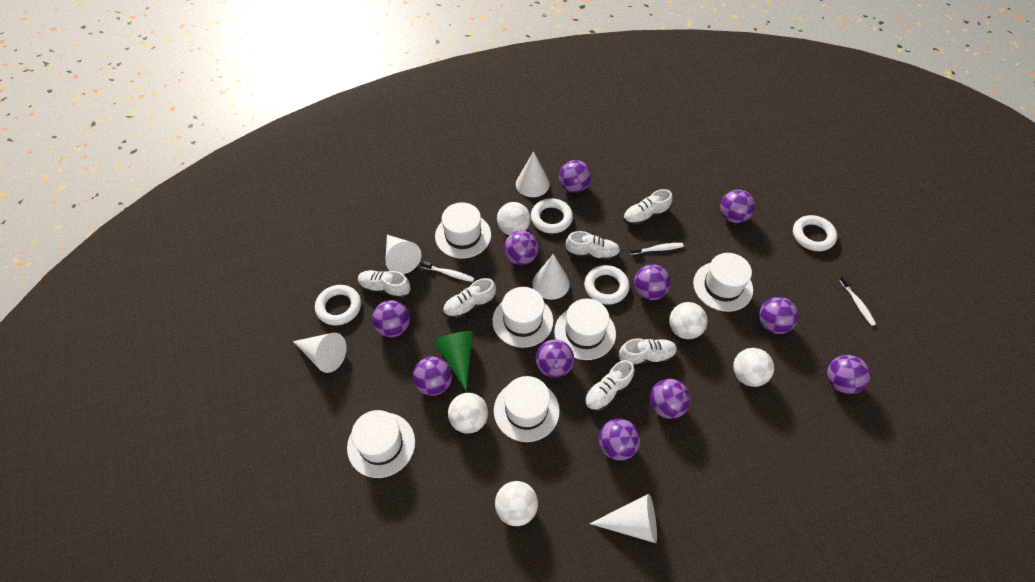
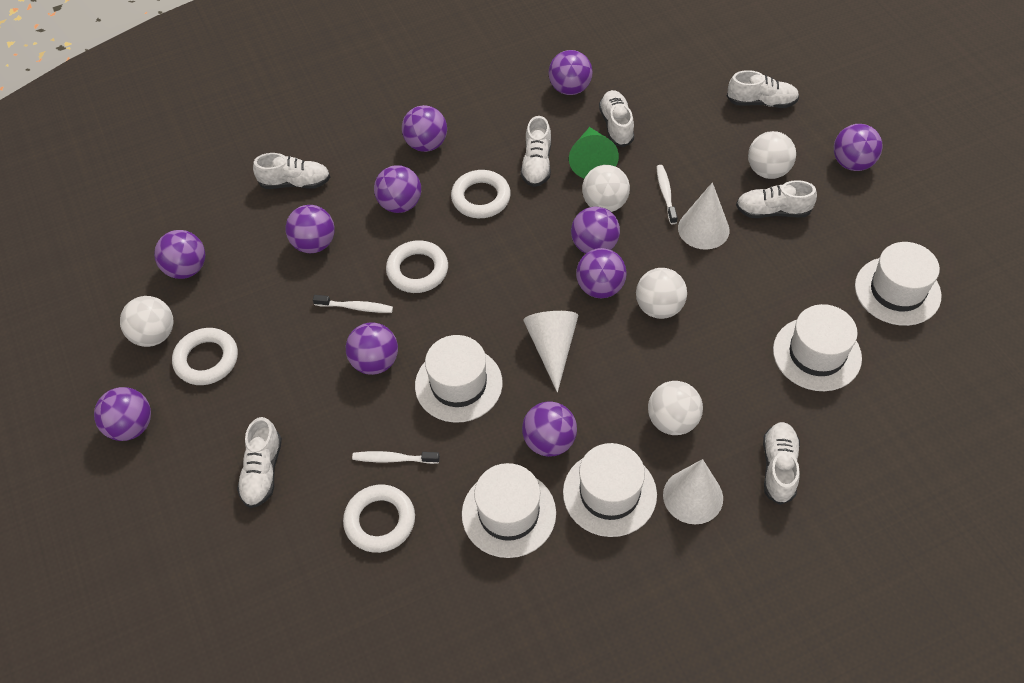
white cone: 5 -> 3
white hat: 6 -> 5
white shoe: 6 -> 7

